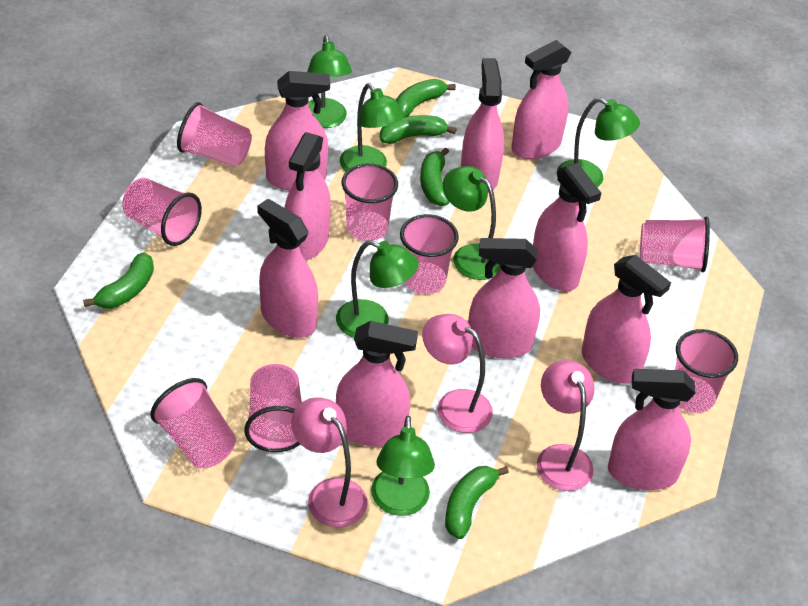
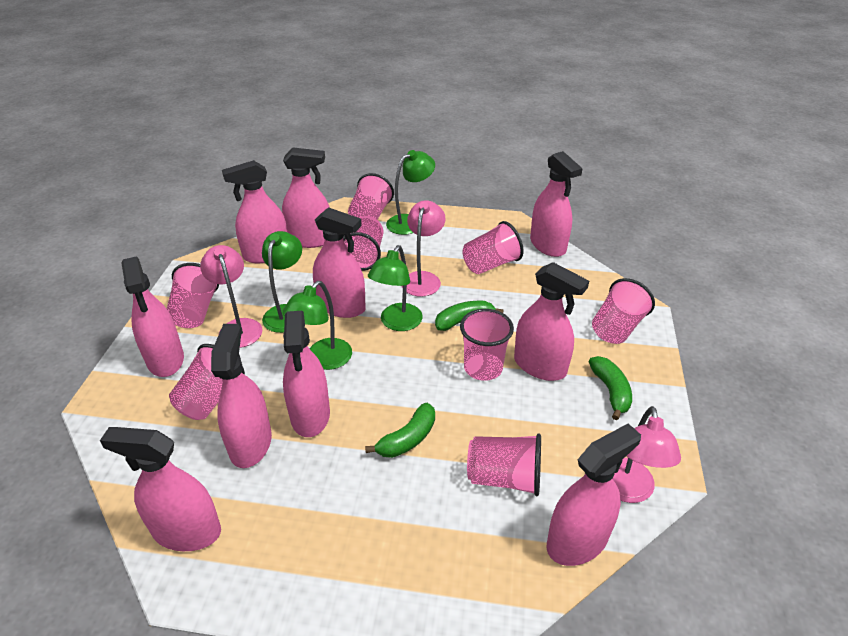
green banana: 5 -> 3
green lamp: 6 -> 4

